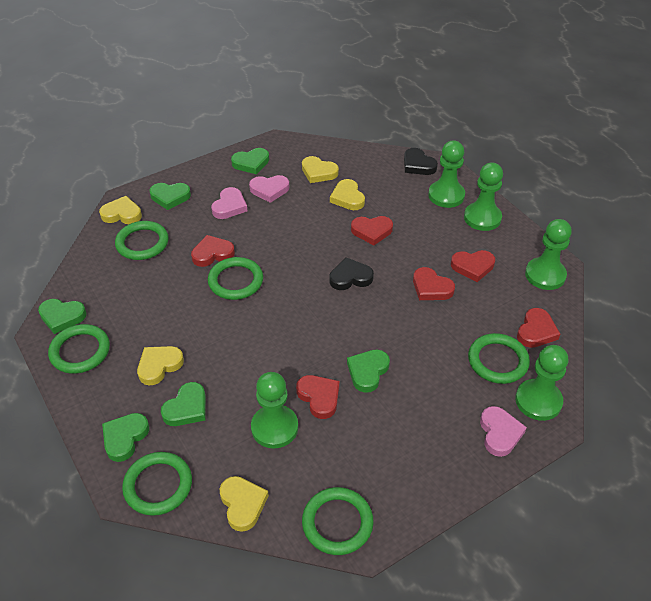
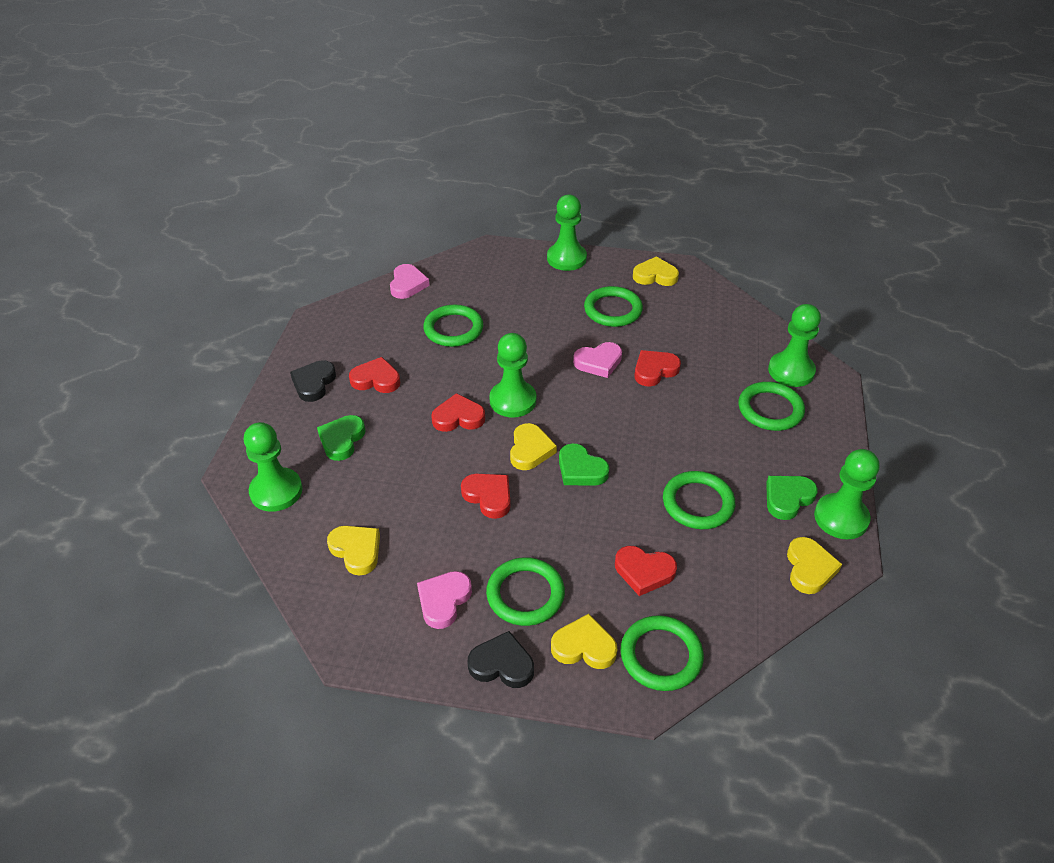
green heart: 6 -> 3
red heart: 6 -> 5

